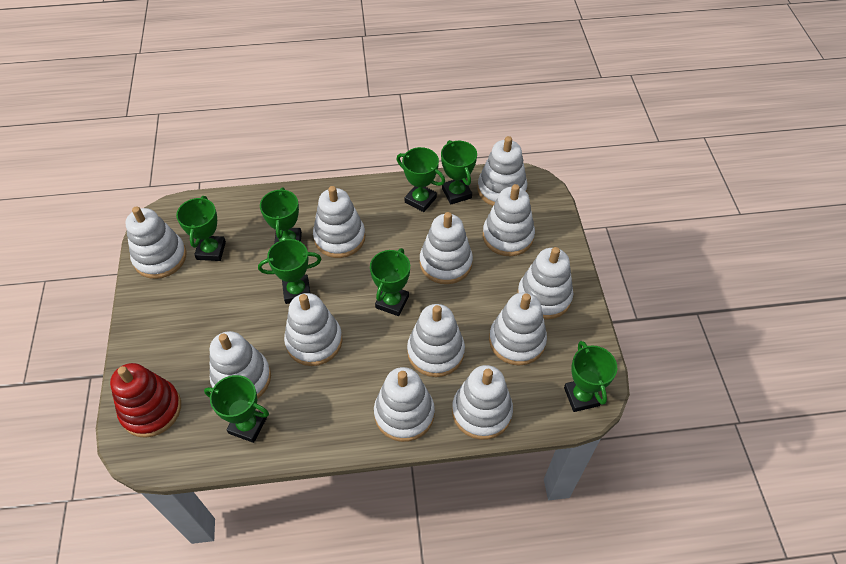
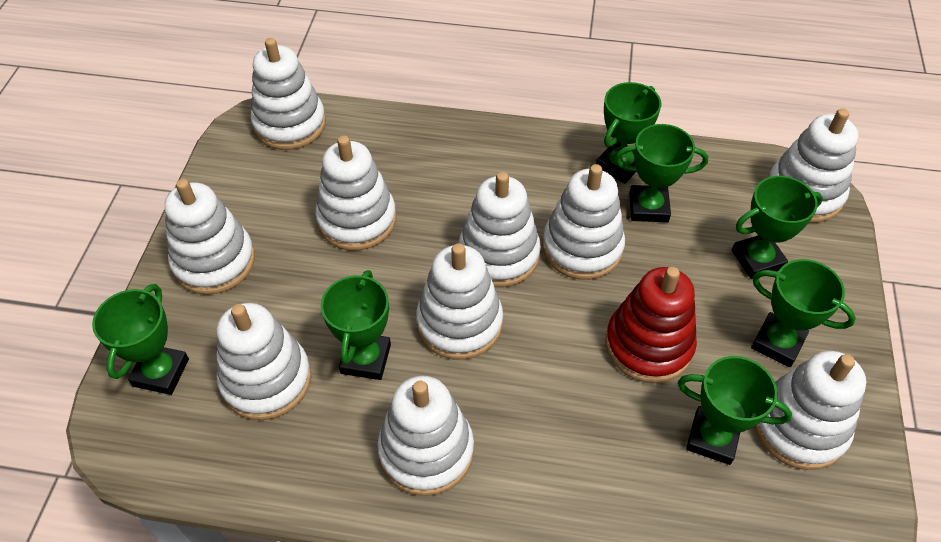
green trophy: 8 -> 7
white stacking toy: 12 -> 10

